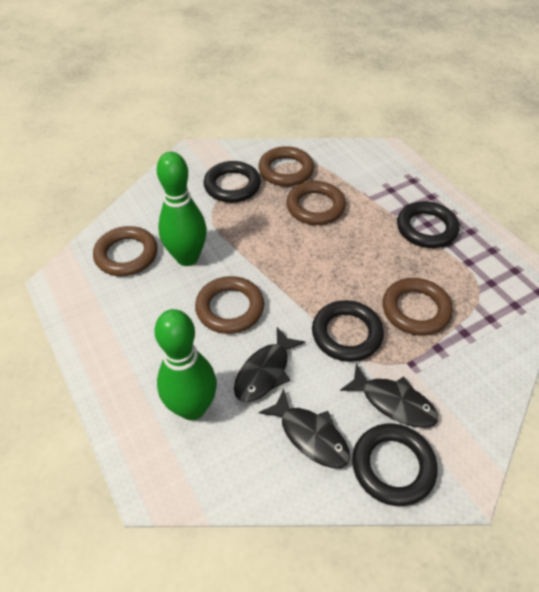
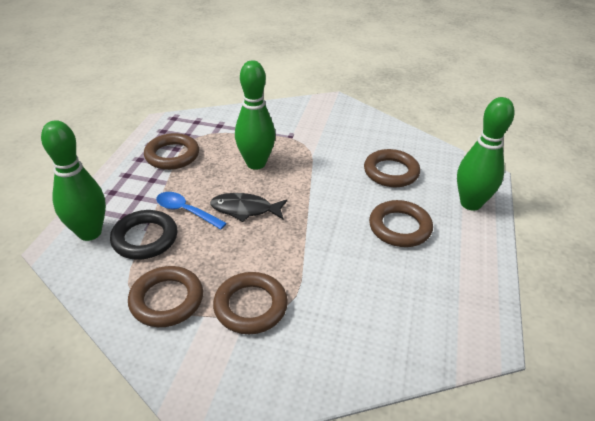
black fish: 3 -> 1
black ring: 4 -> 1
blue spoon: 0 -> 1
green bowling pin: 2 -> 3

